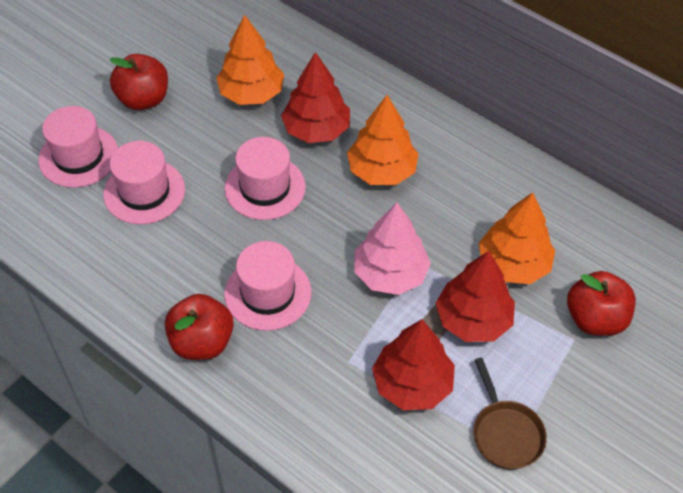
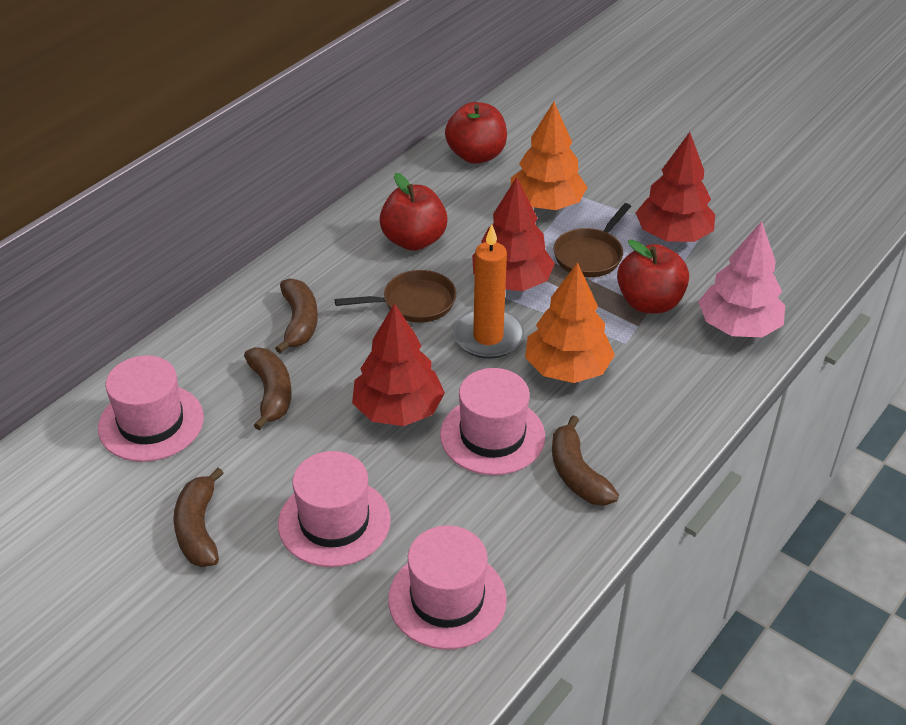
brown banana: 0 -> 4
brown pan: 1 -> 2
orange candle: 0 -> 1
orange tree: 3 -> 2

